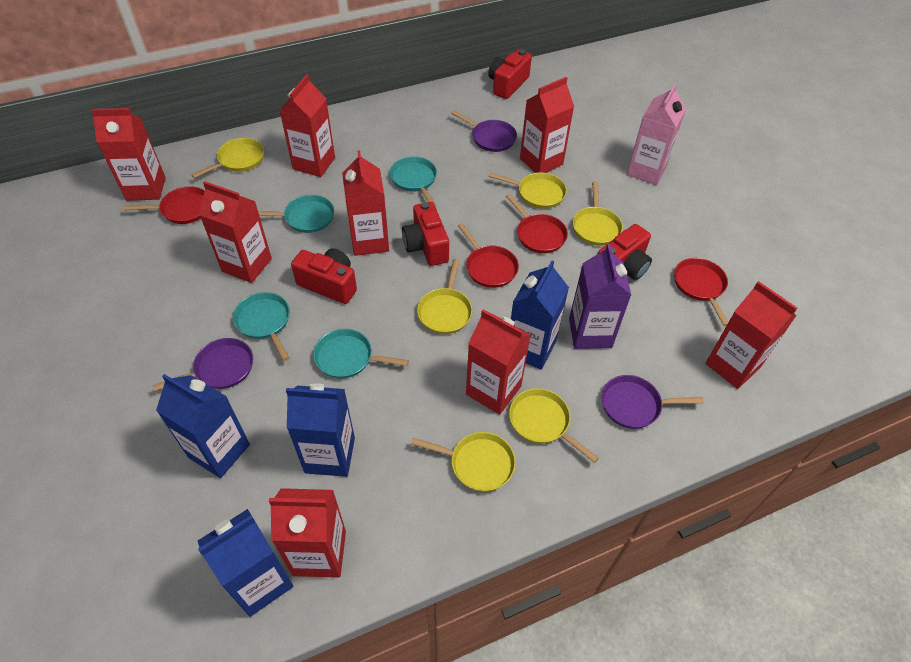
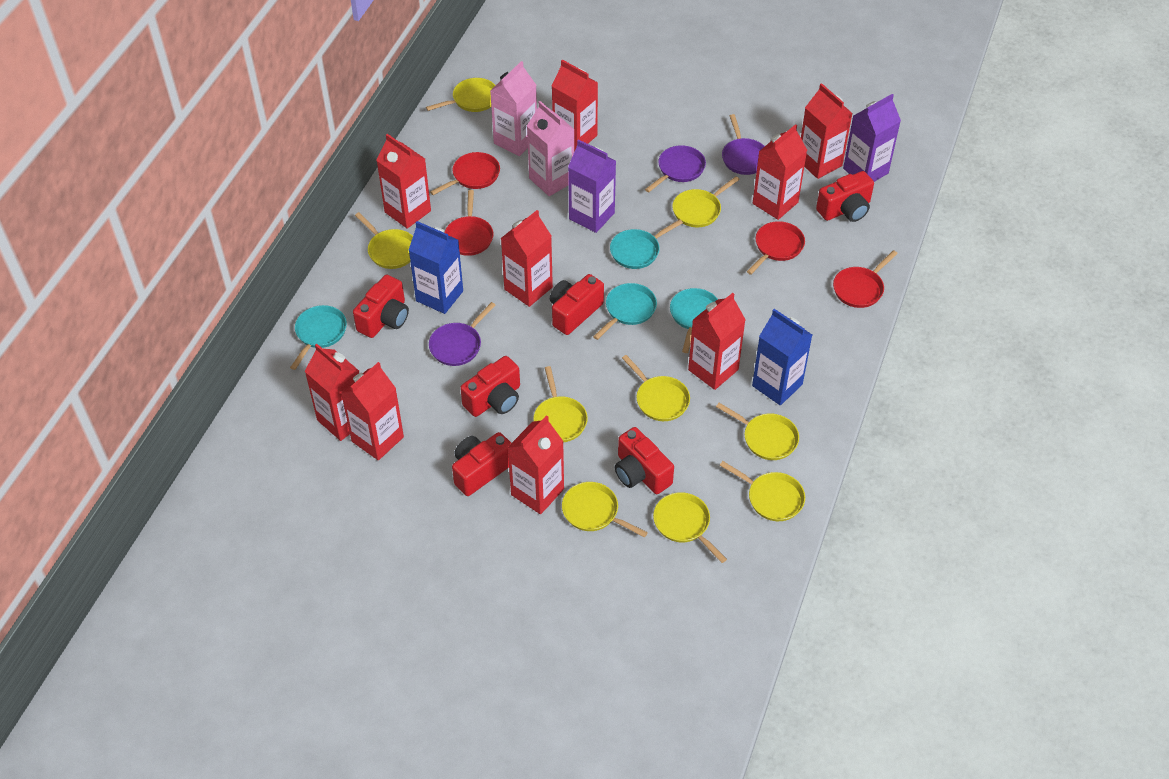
blue carton: 4 -> 2
pink carton: 1 -> 2
purple carton: 1 -> 2
red camera: 4 -> 6
red carton: 8 -> 9
yellow pan: 6 -> 9

